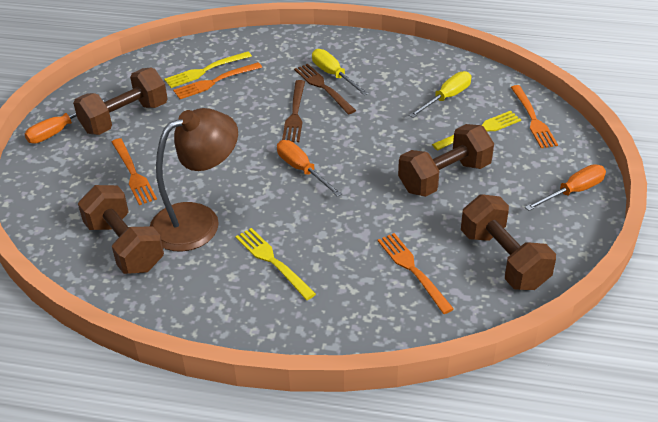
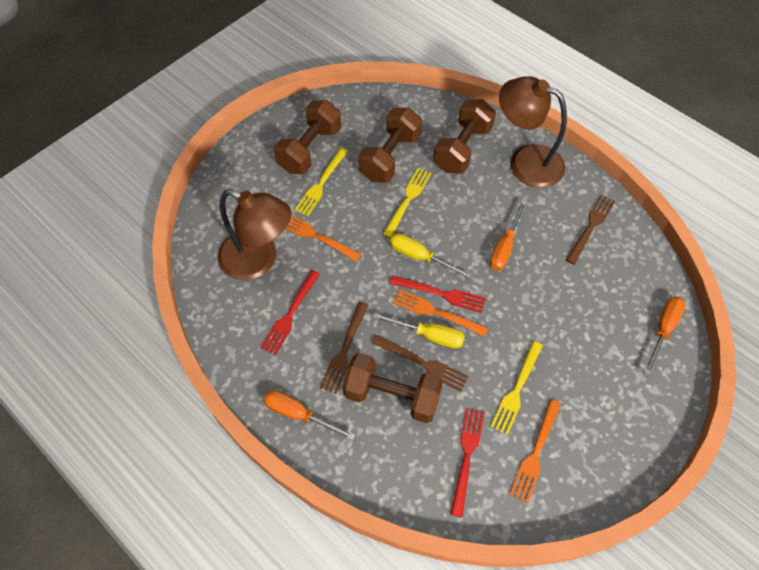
brown fork: 2 -> 3
brown lamp: 1 -> 2
orange fork: 4 -> 3
red fork: 0 -> 3

